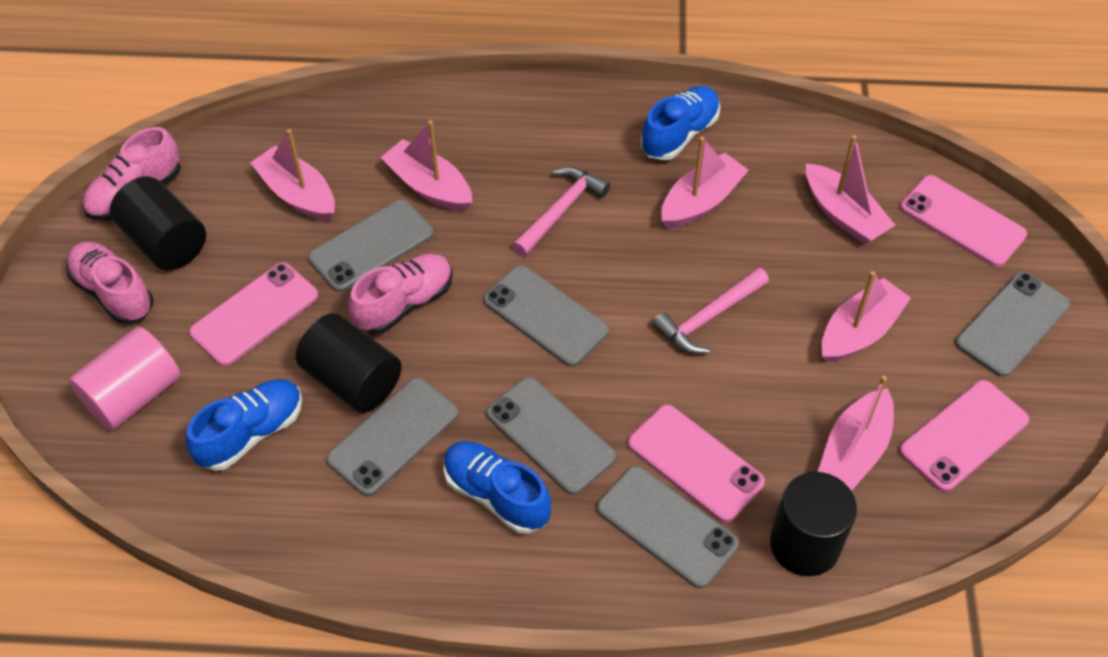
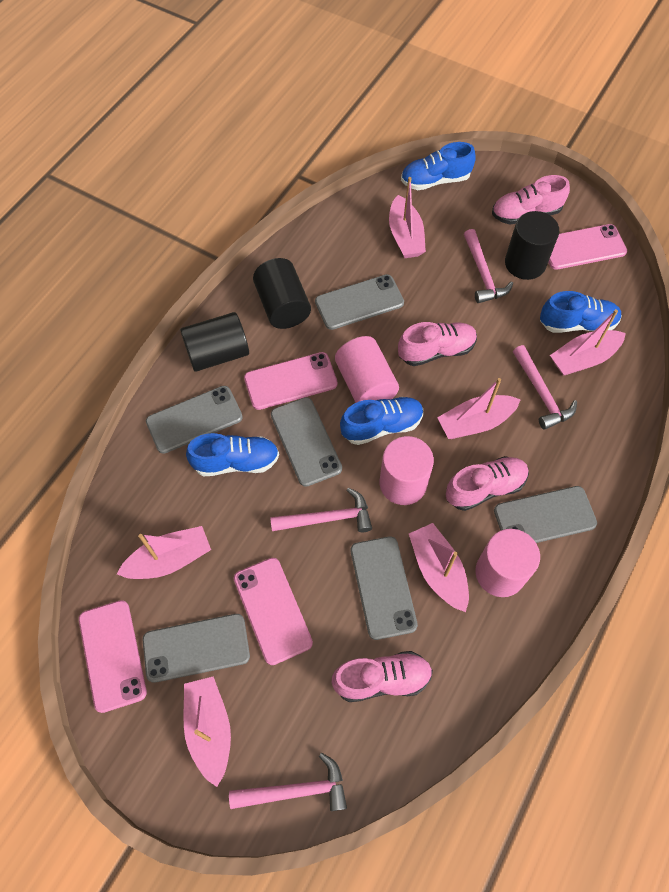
blue shoe: 3 -> 4
pink cylinder: 1 -> 3
pink hammer: 2 -> 4
pink shoe: 3 -> 4

